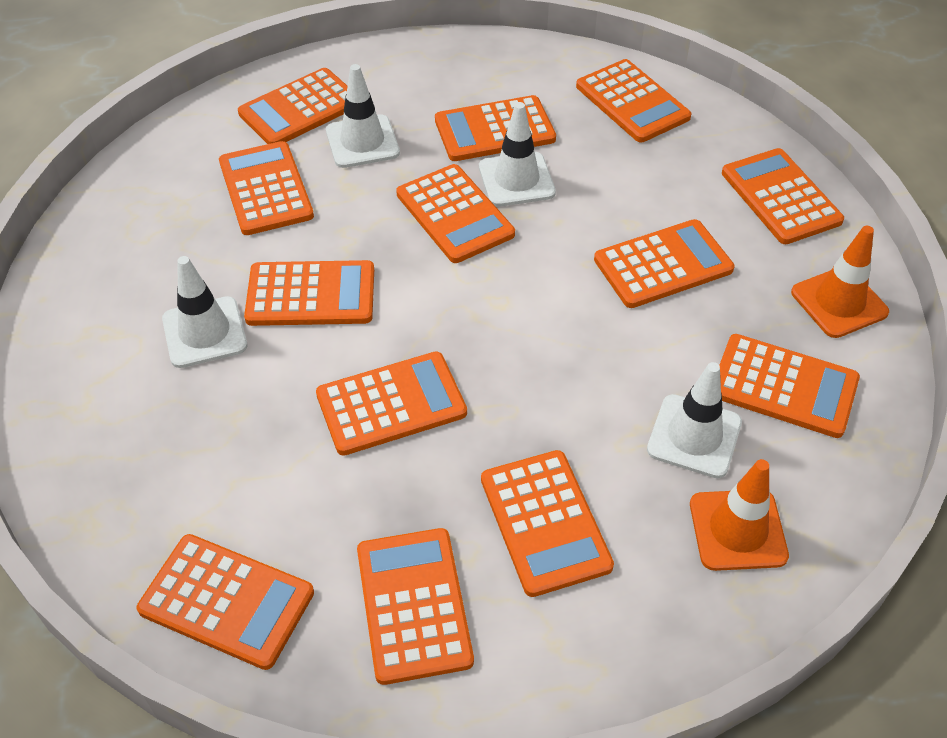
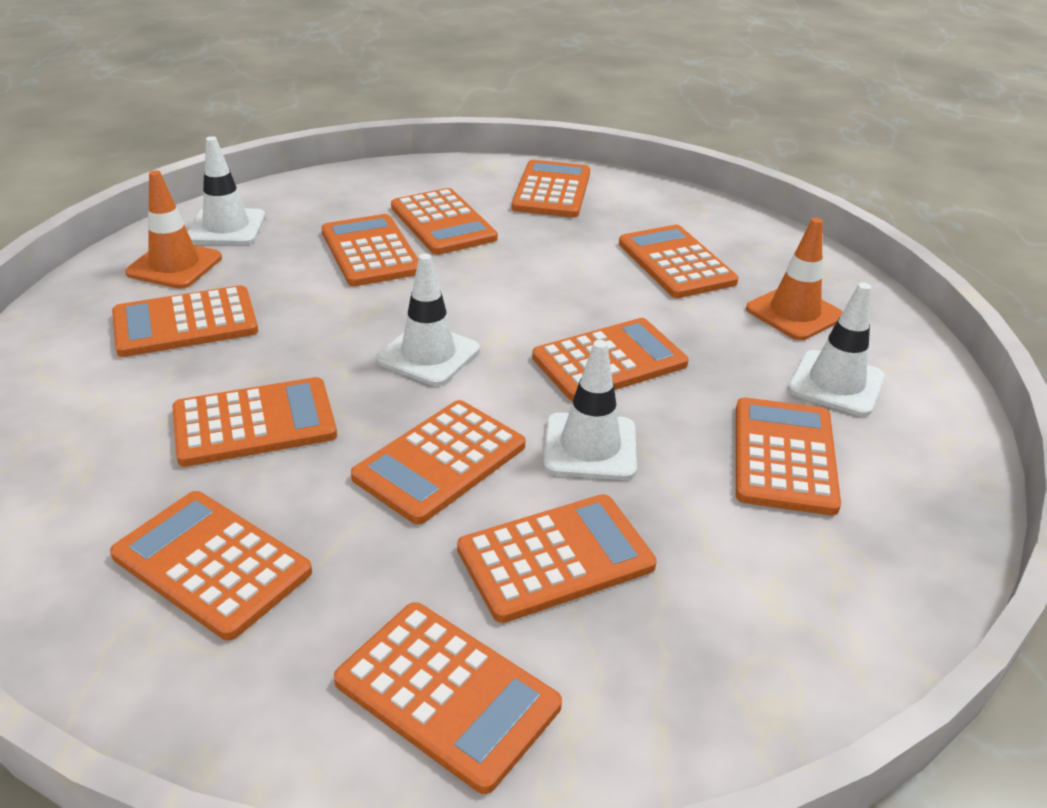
orange calculator: 13 -> 12

